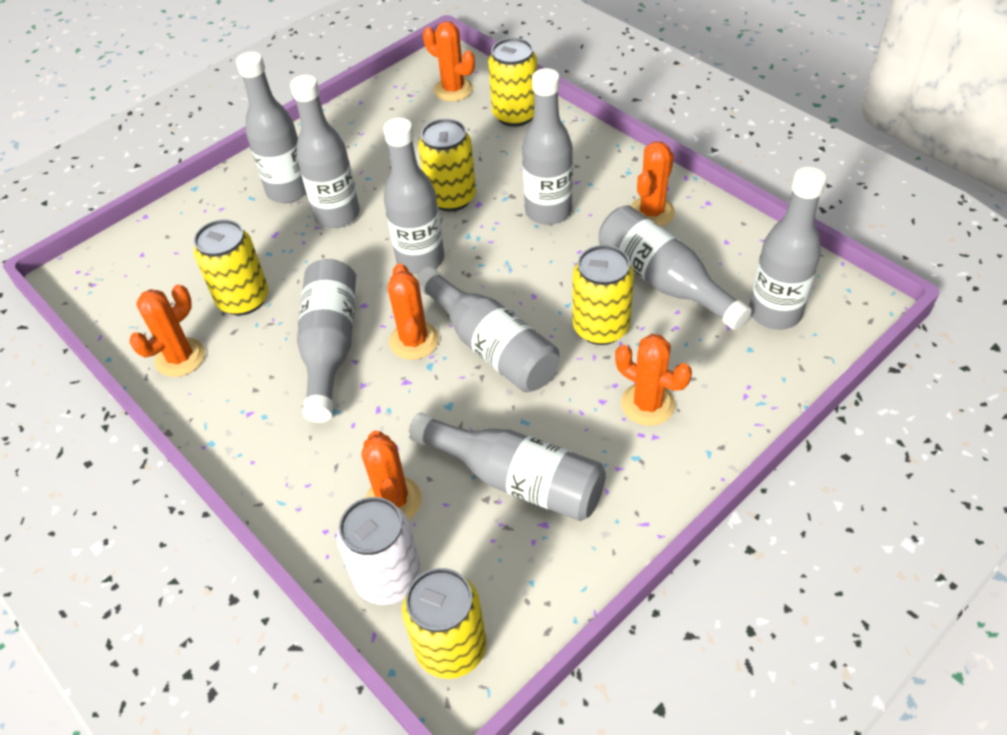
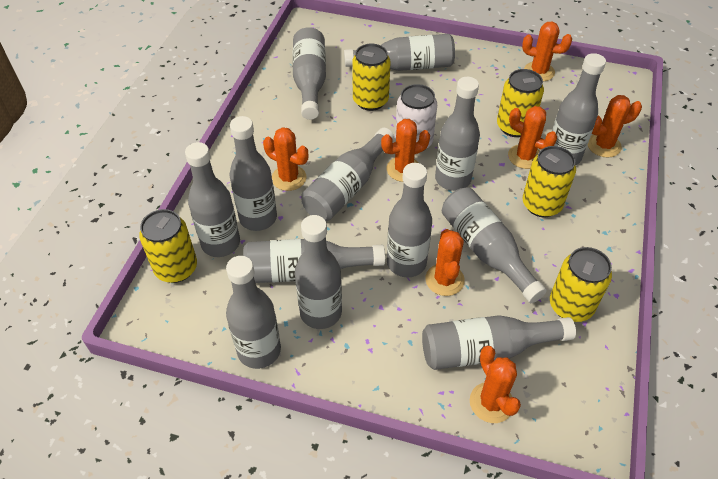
grey bottle: 9 -> 13
orange cactus: 6 -> 7

